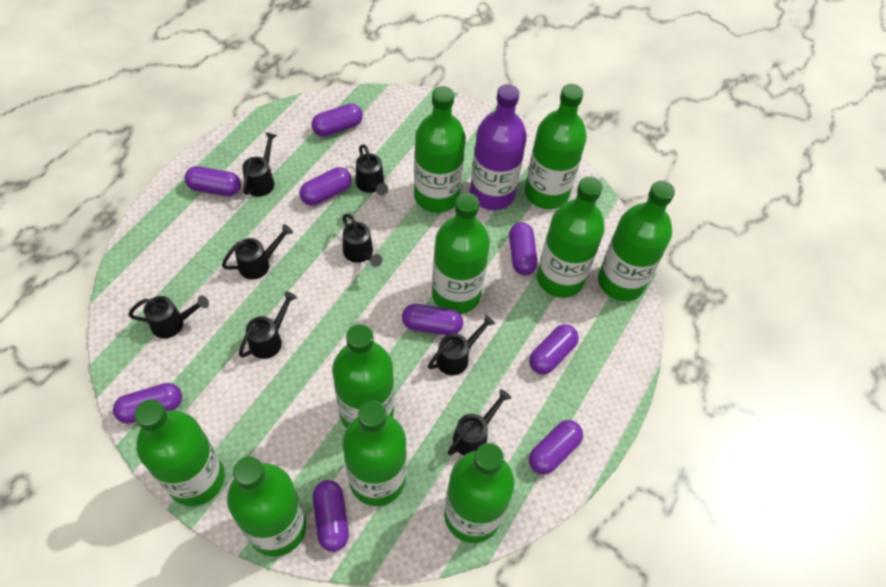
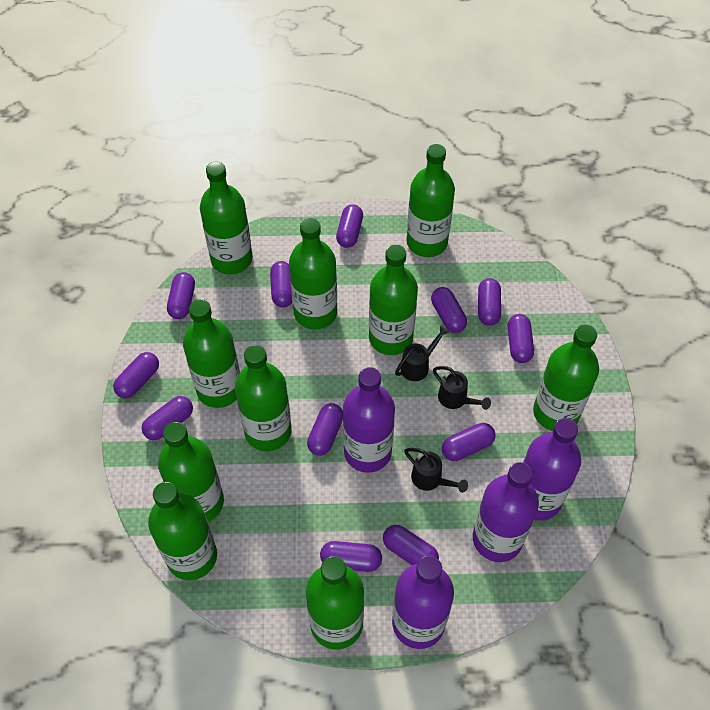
black watering can: 8 -> 3
purple bottle: 1 -> 4
purple capsule: 9 -> 12

